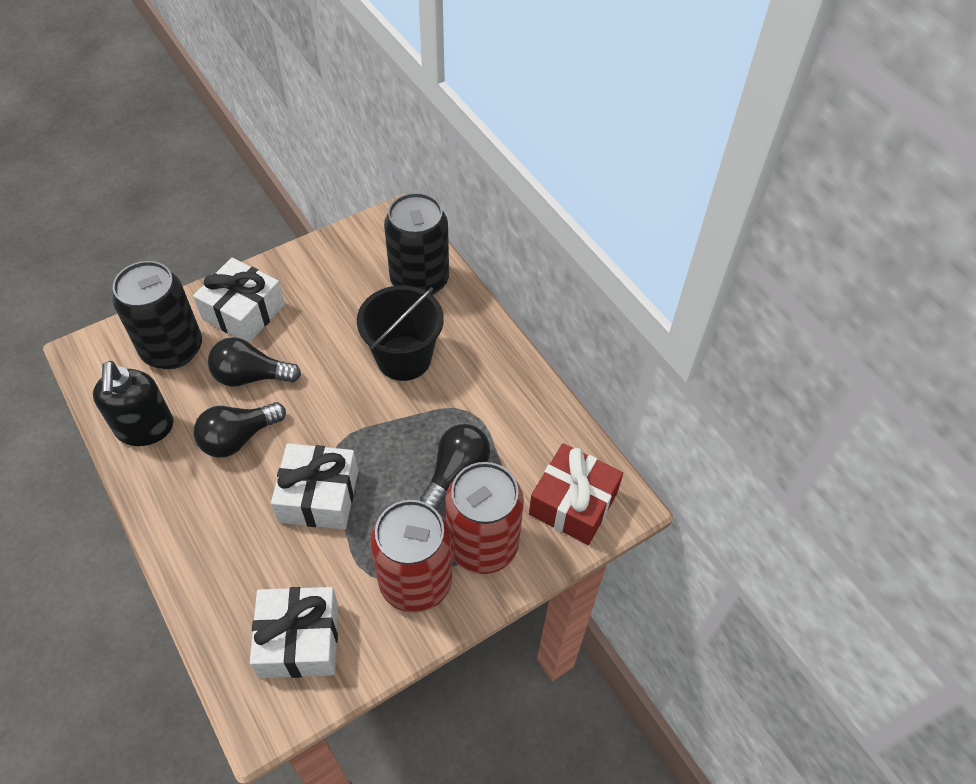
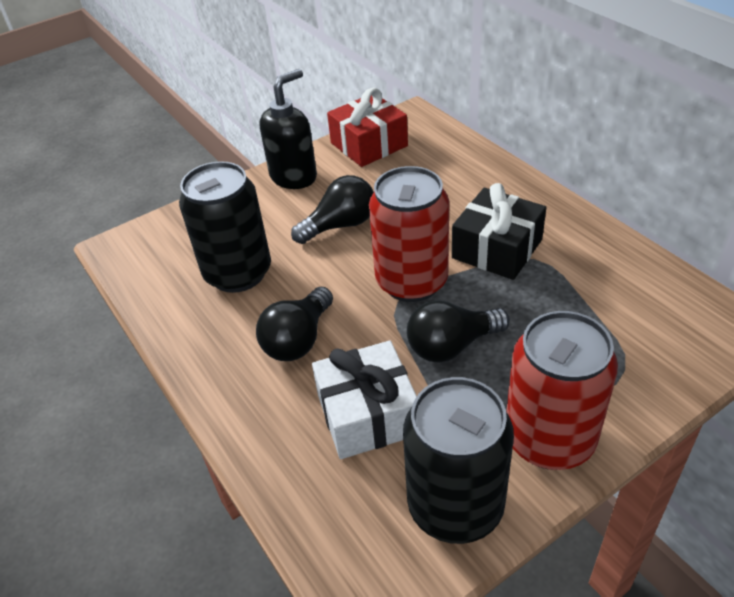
black bucket: 1 -> 0
black gift: 0 -> 1
white gift: 3 -> 1

